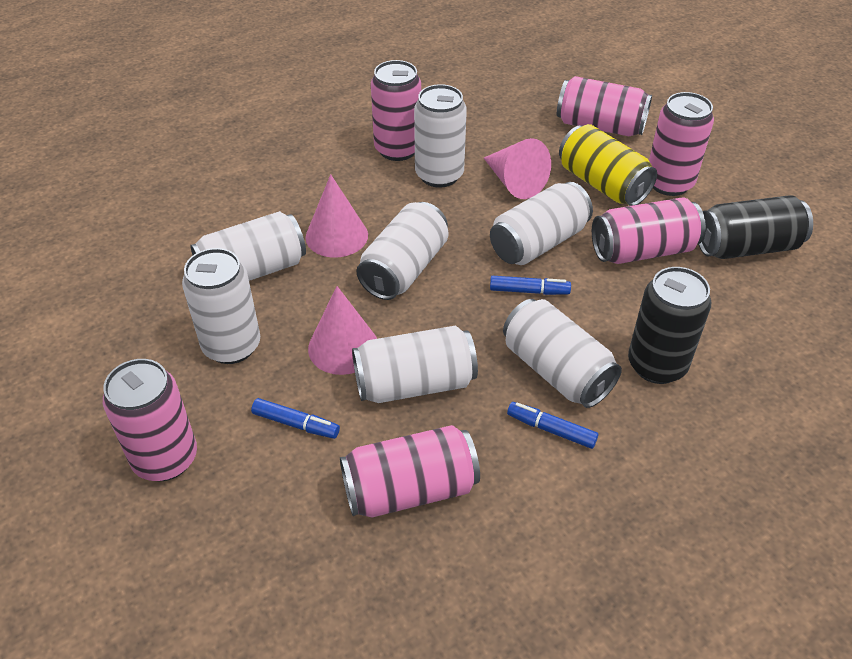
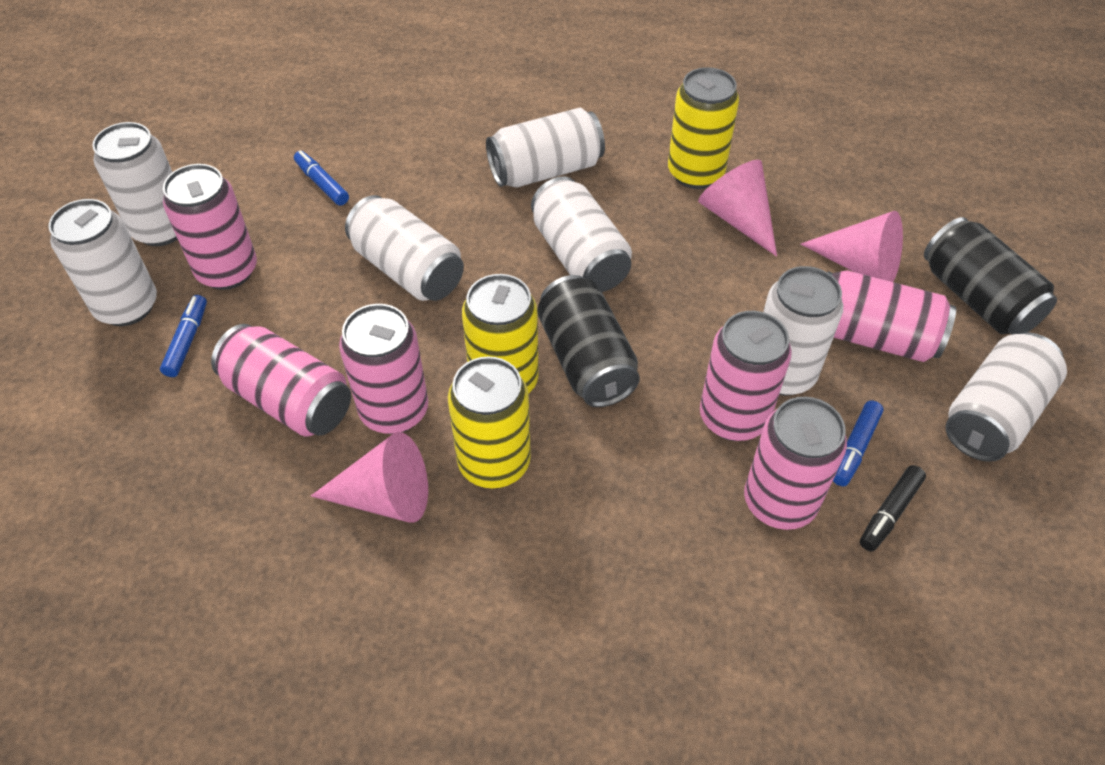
black marker: 0 -> 1
yellow can: 1 -> 3

